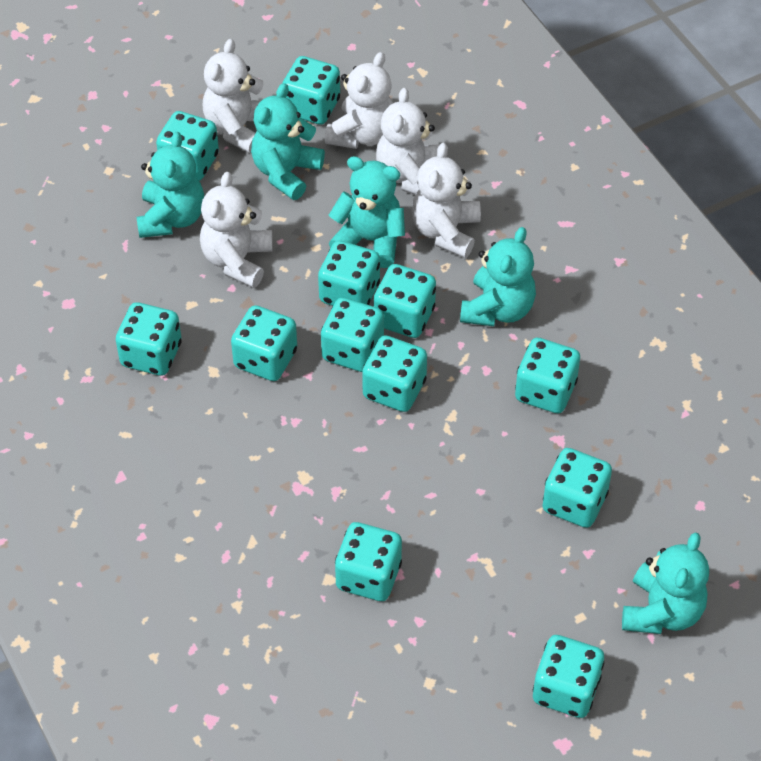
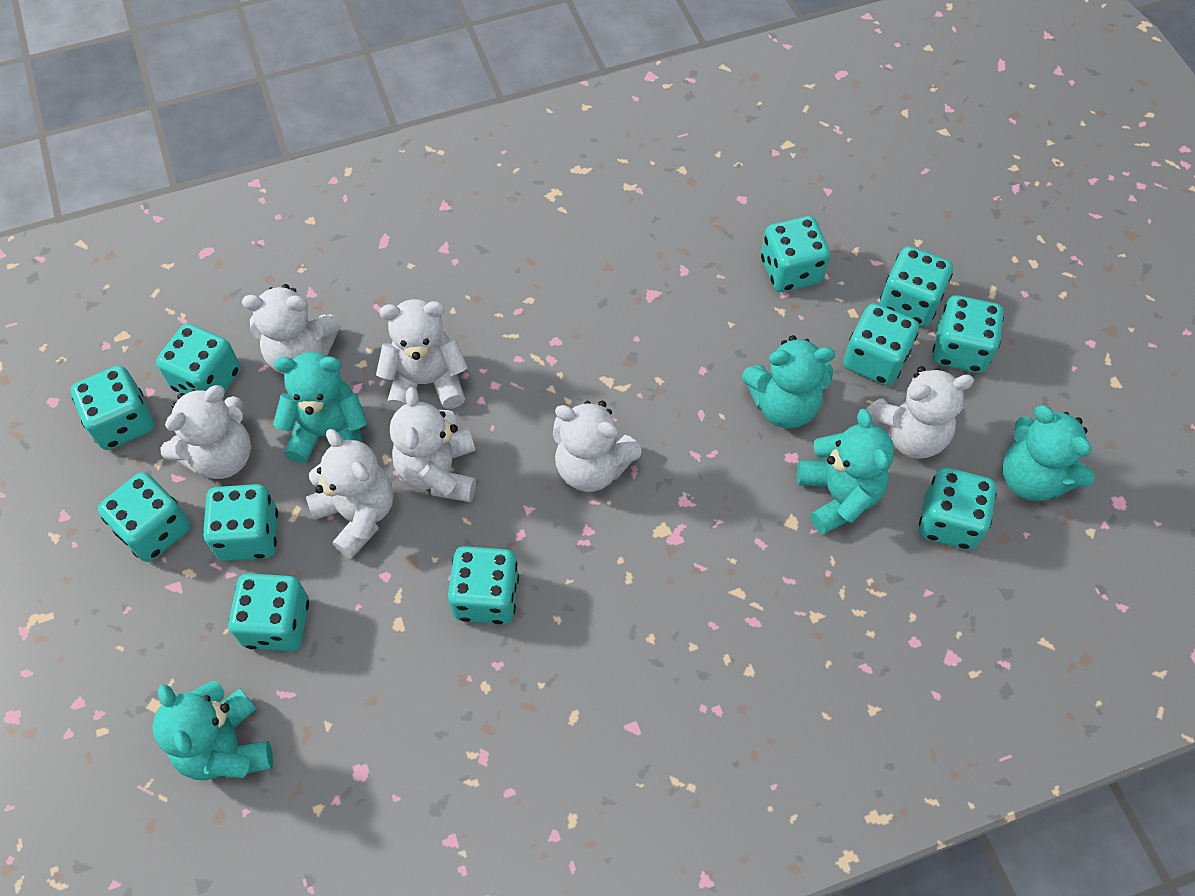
turquoise dice: 12 -> 11
white teddy bear: 5 -> 7

